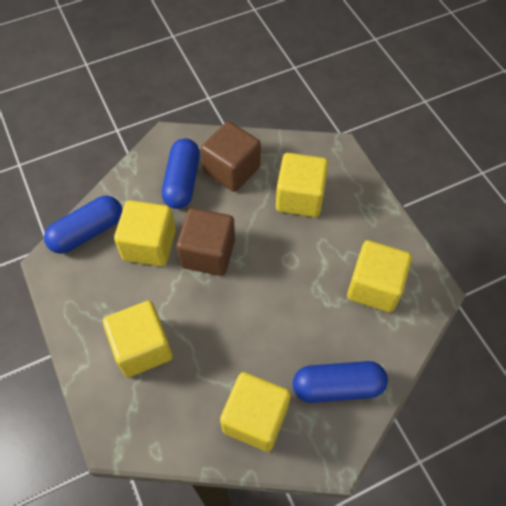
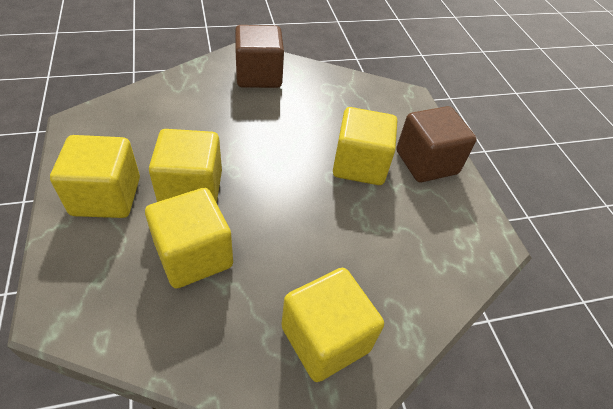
blue capsule: 3 -> 0

